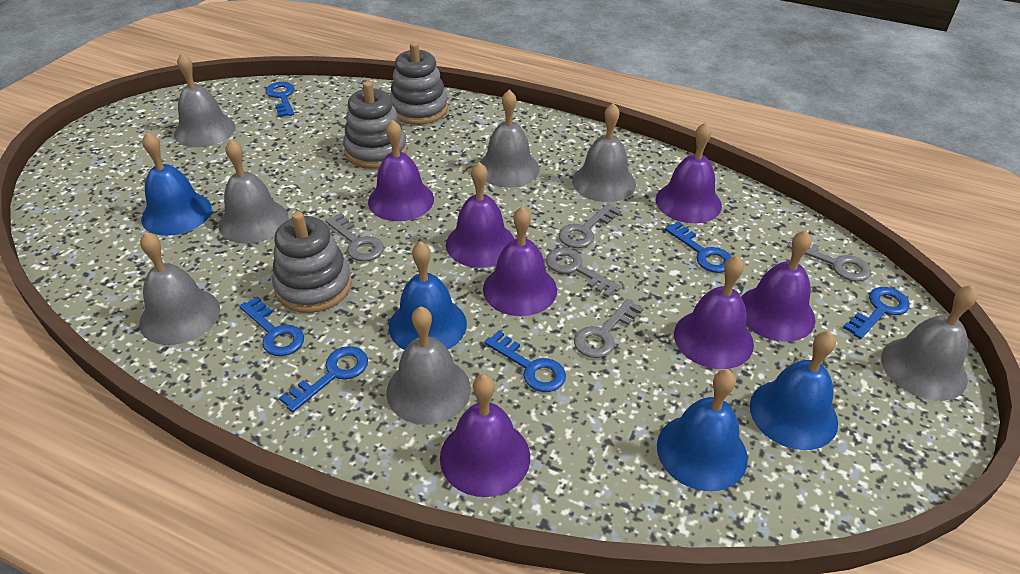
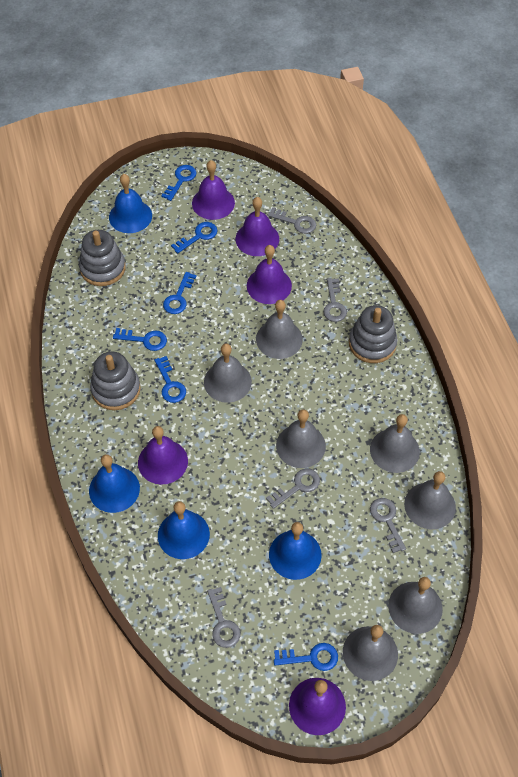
purple bell: 7 -> 5

